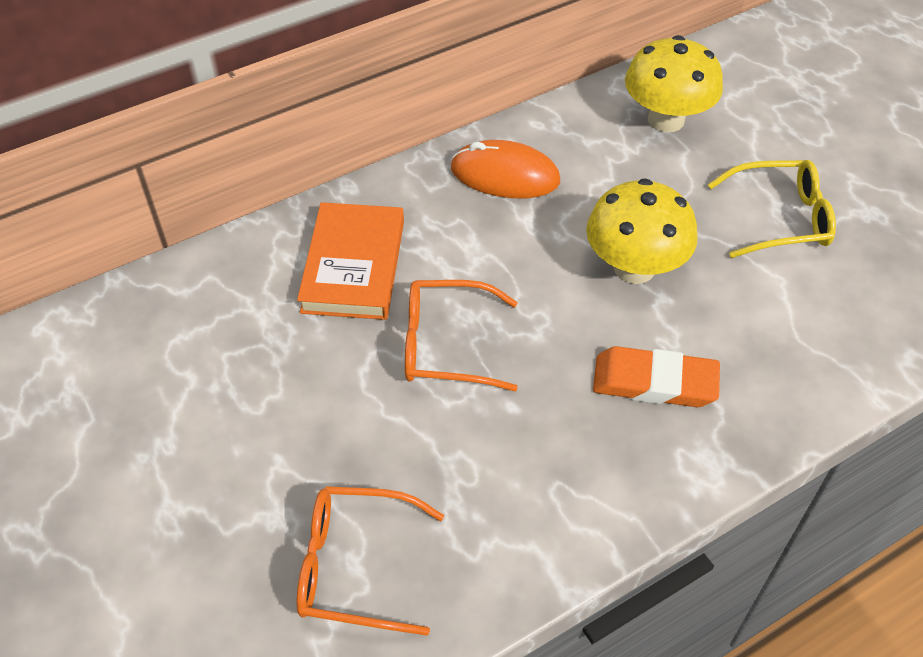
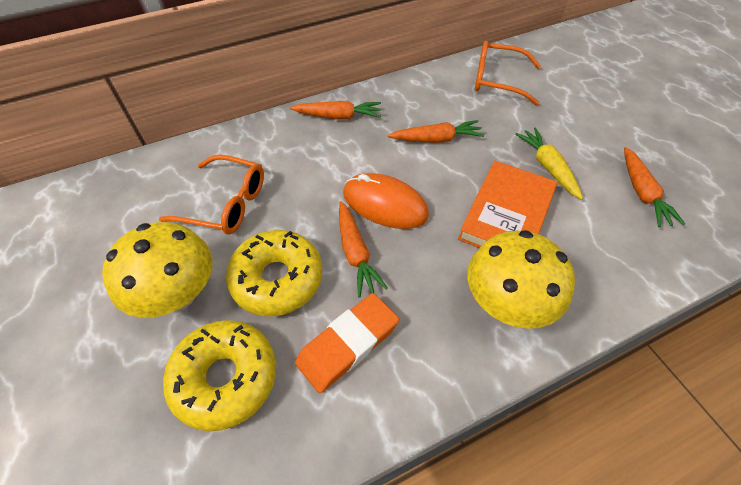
orange carrot: 0 -> 4
yellow carrot: 0 -> 1
yellow donut: 0 -> 2
yellow glasses: 1 -> 0

